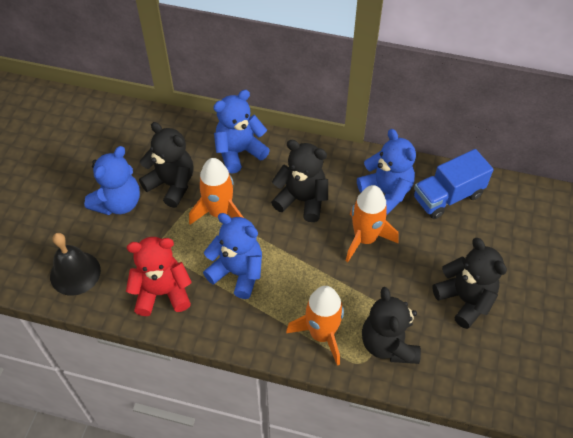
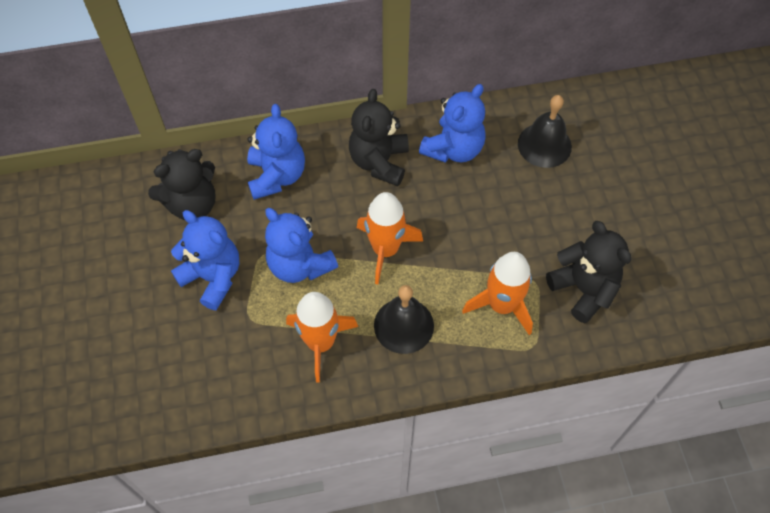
black bell: 1 -> 2
black teddy bear: 4 -> 3
blue truck: 1 -> 0
red teddy bear: 1 -> 0

